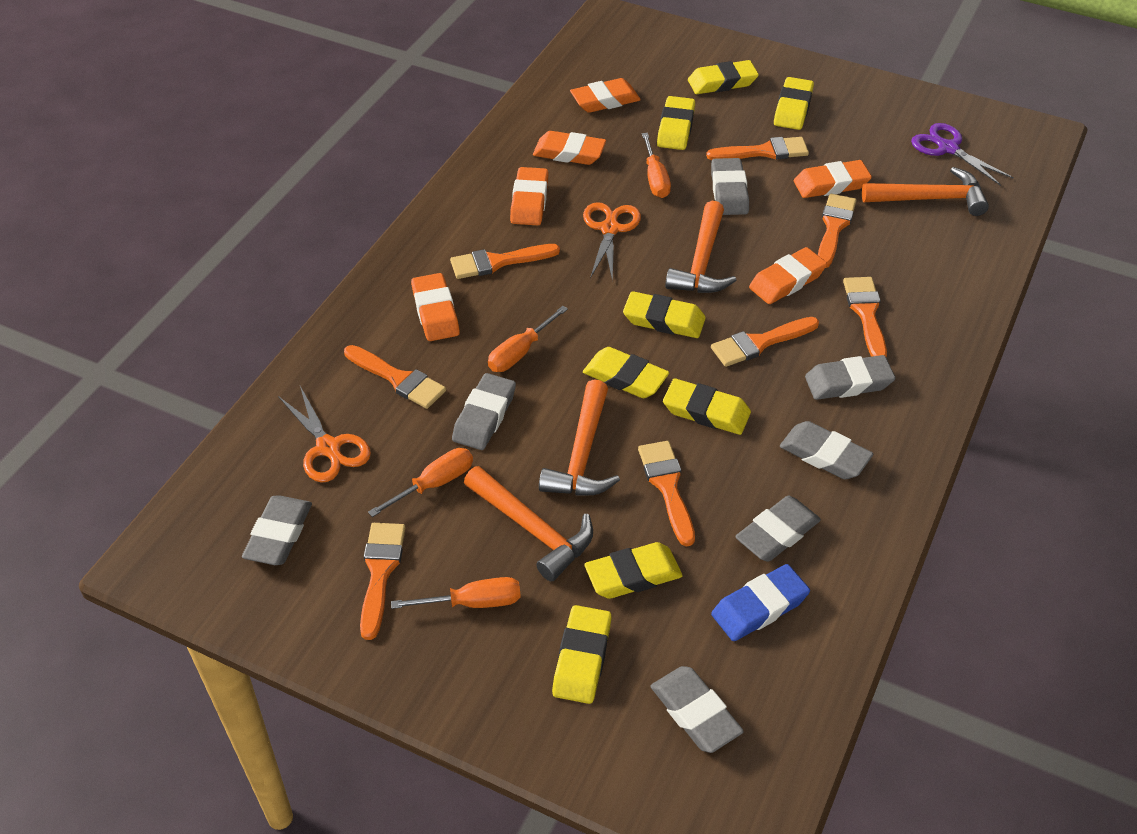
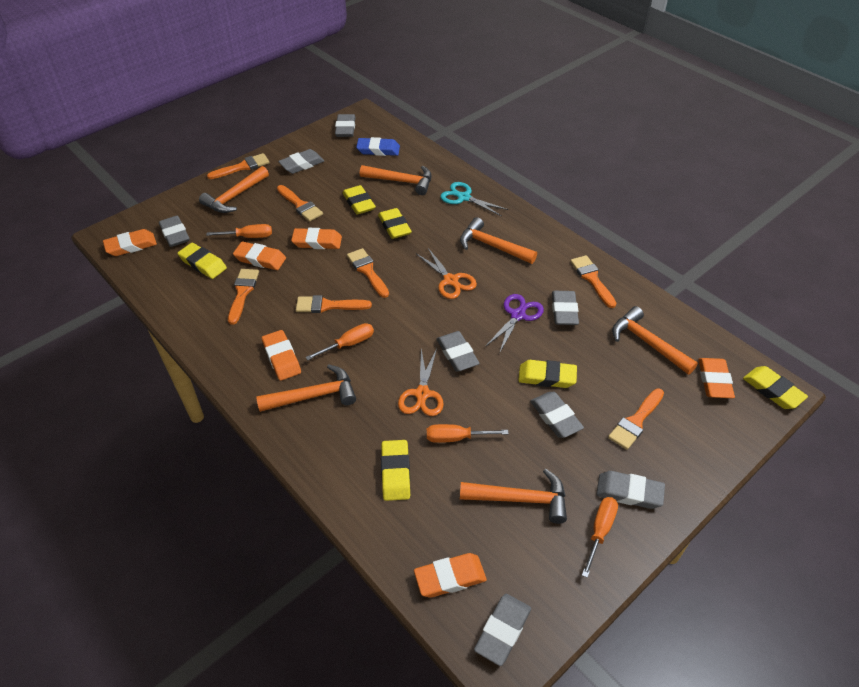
grey eraser: 7 -> 8
orange brush: 8 -> 7
orange hammer: 4 -> 6
turquoise scissors: 0 -> 1
yellow eraser: 8 -> 6

